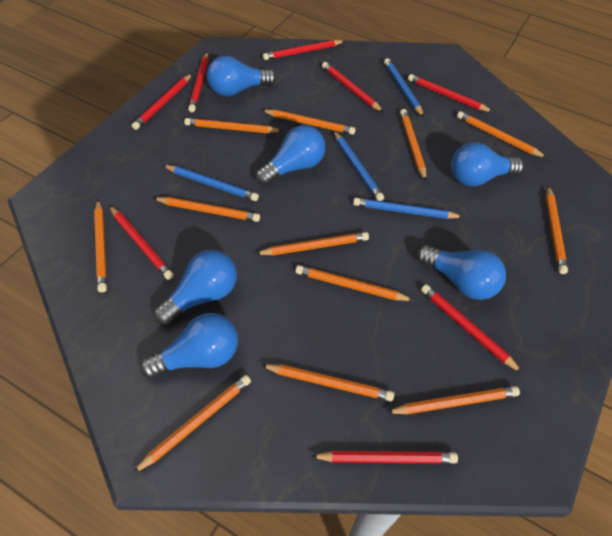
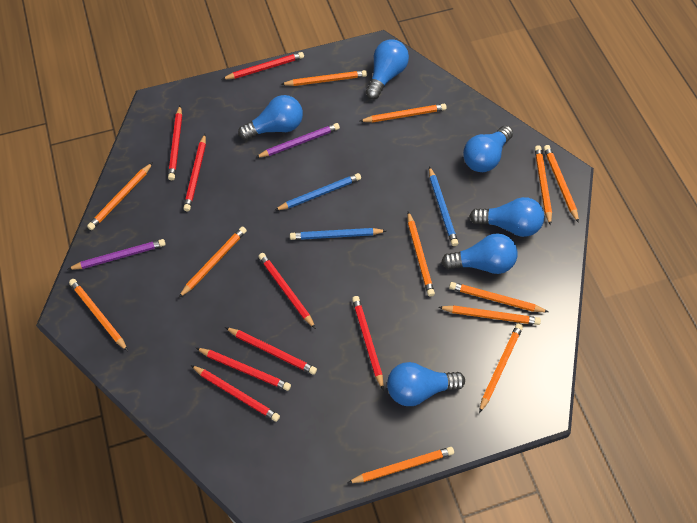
blue pencil: 4 -> 3
purple pencil: 0 -> 2

